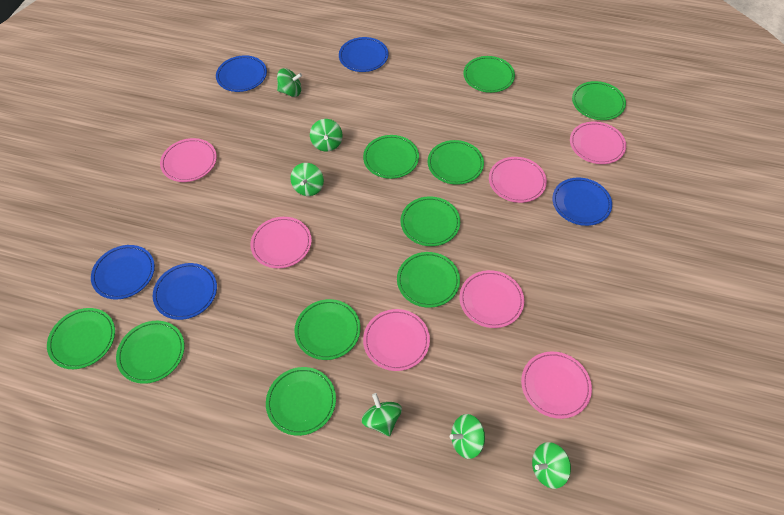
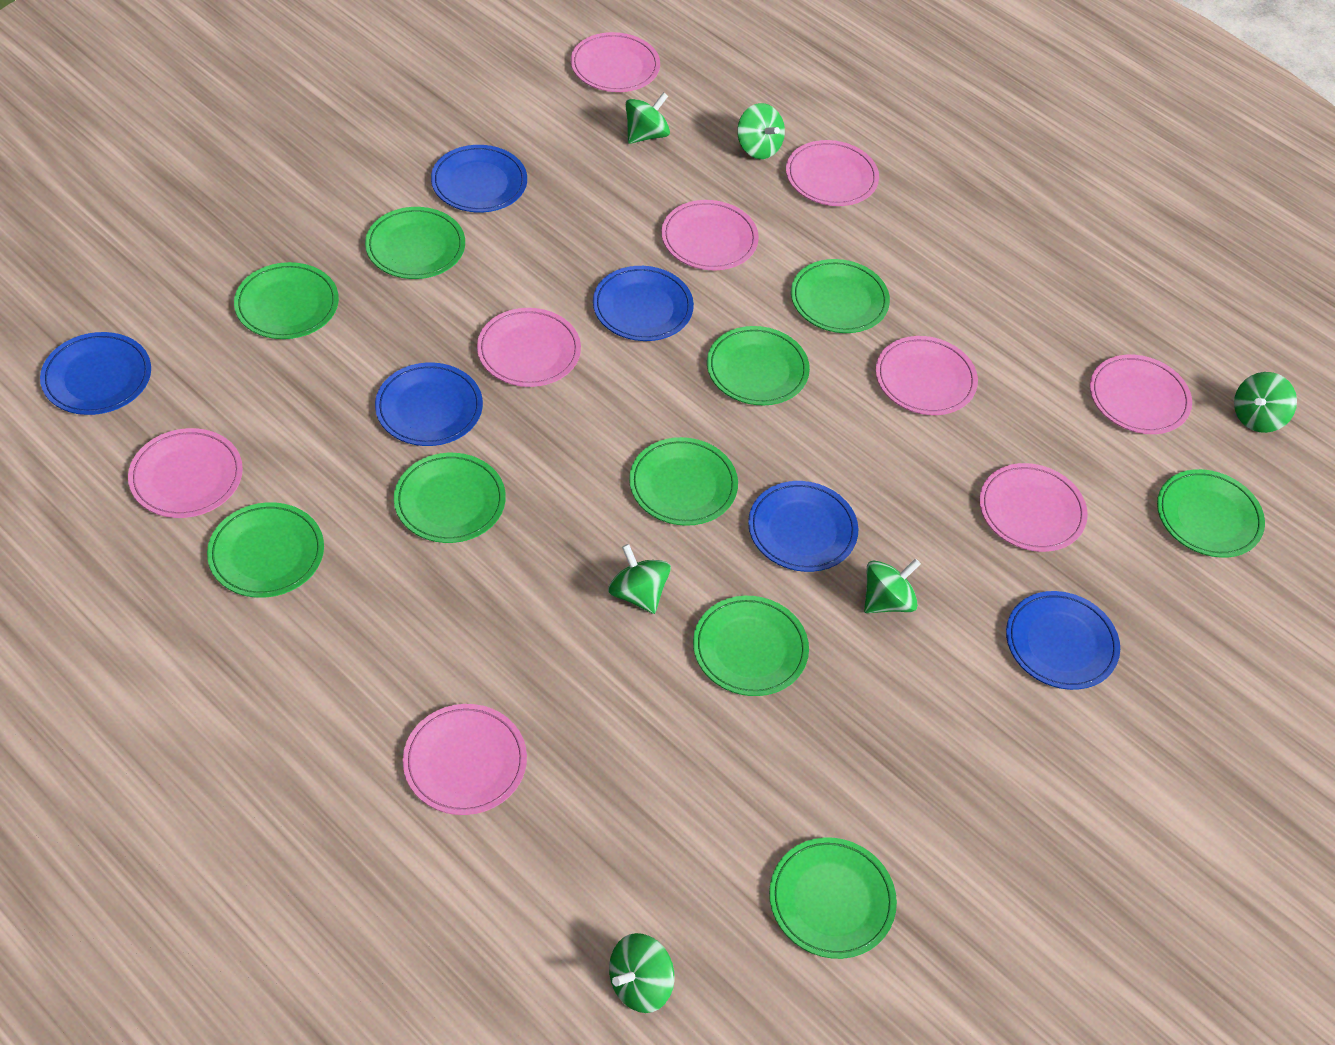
blue plate: 5 -> 6
pink plate: 7 -> 9

